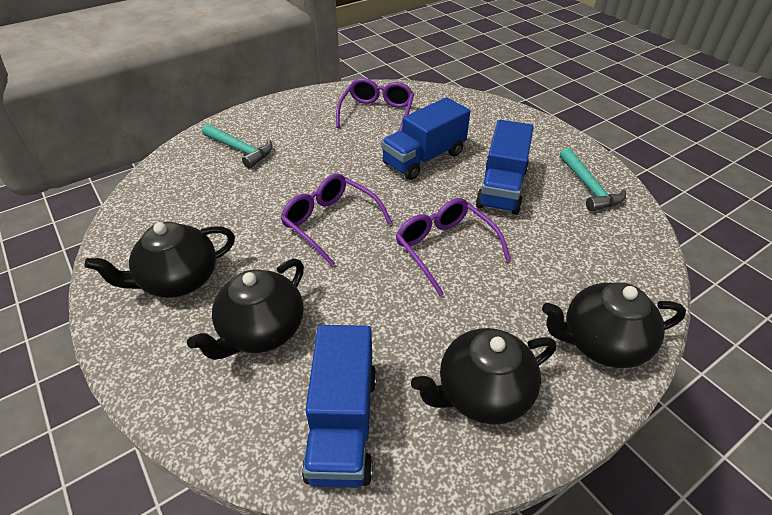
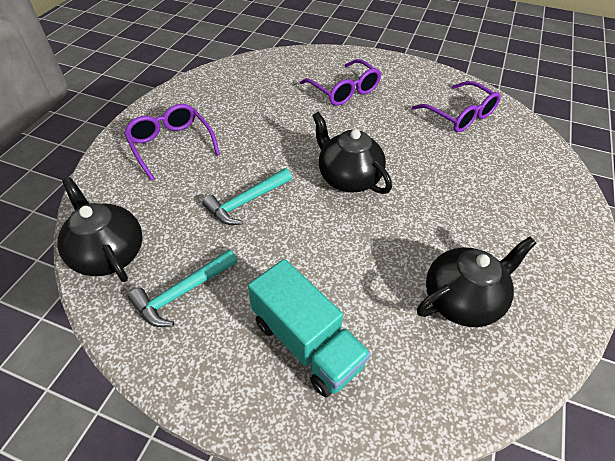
black teapot: 4 -> 3
blue truck: 3 -> 0
turquoise truck: 0 -> 1

